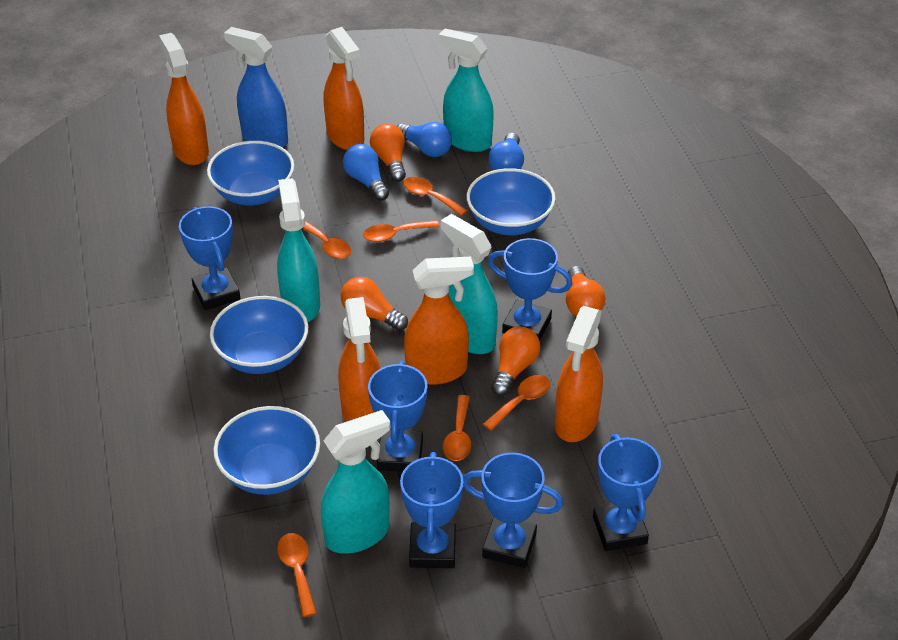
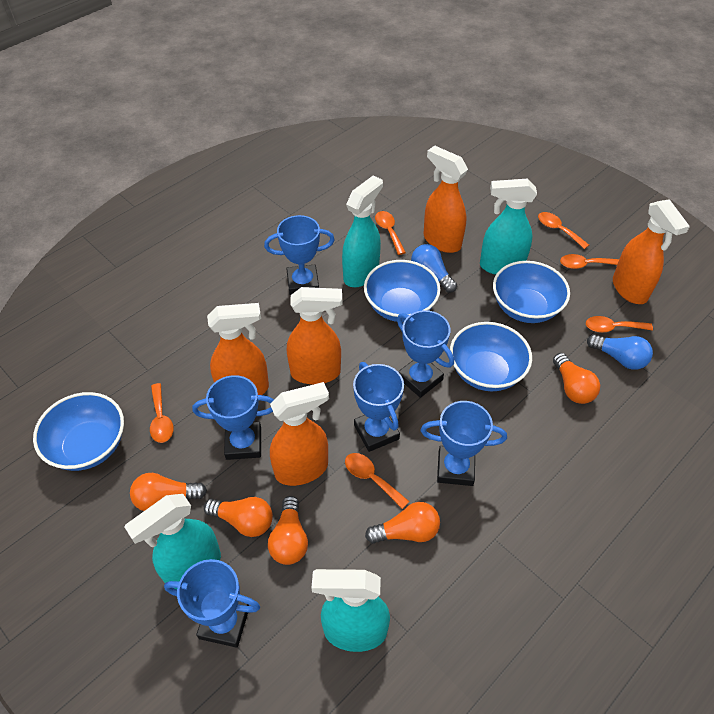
blue light bulb: 3 -> 2
blue spray bottle: 1 -> 0
orange light bulb: 4 -> 5

